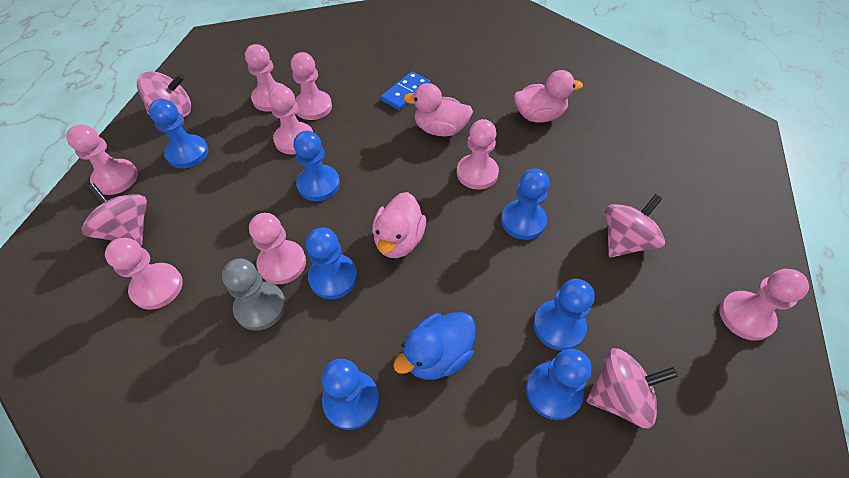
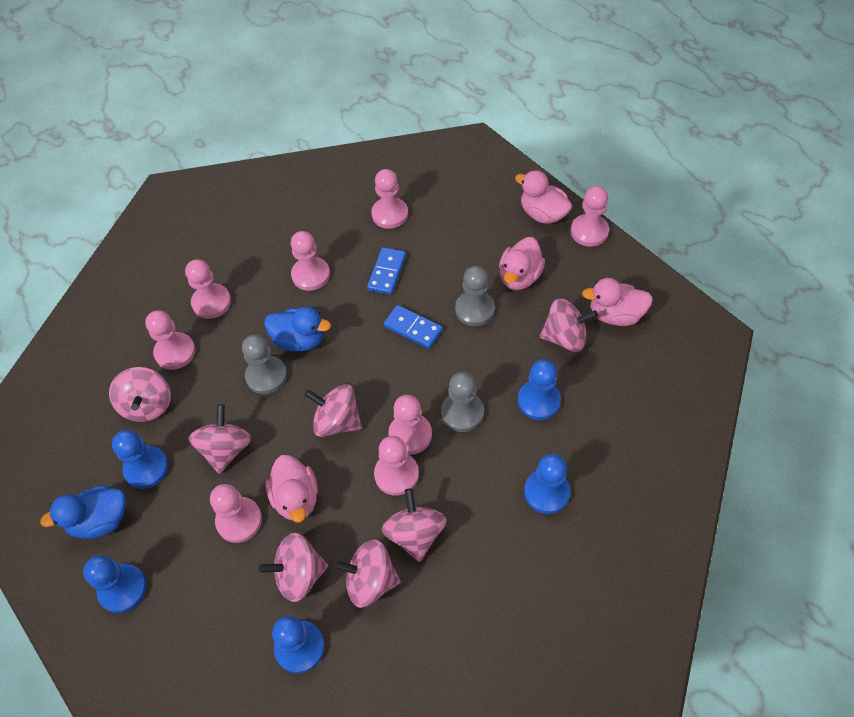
blue domino: 1 -> 2
blue duck: 1 -> 2
blue pawn: 7 -> 5
grey pawn: 1 -> 3
pink duck: 3 -> 4
pink spinning top: 4 -> 7

